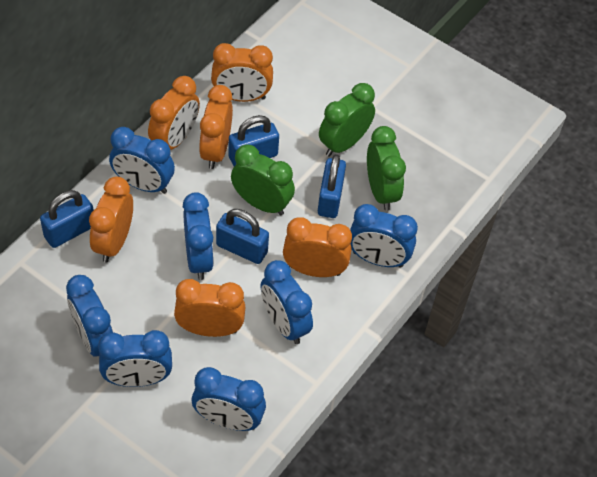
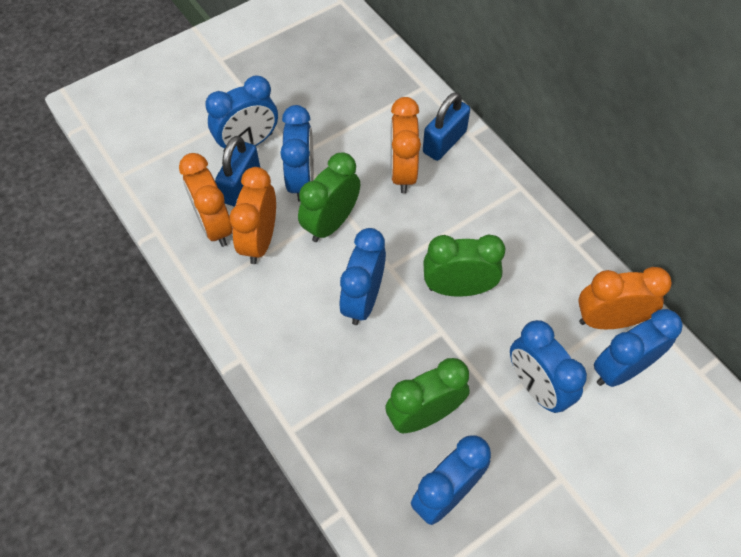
blue clock: 7 -> 6
blue padlock: 4 -> 2
orange clock: 6 -> 4

